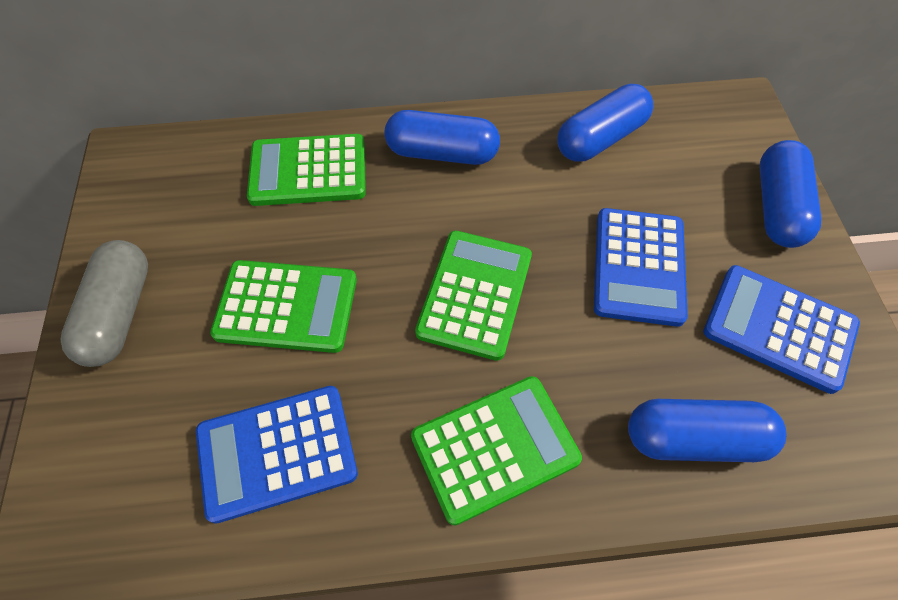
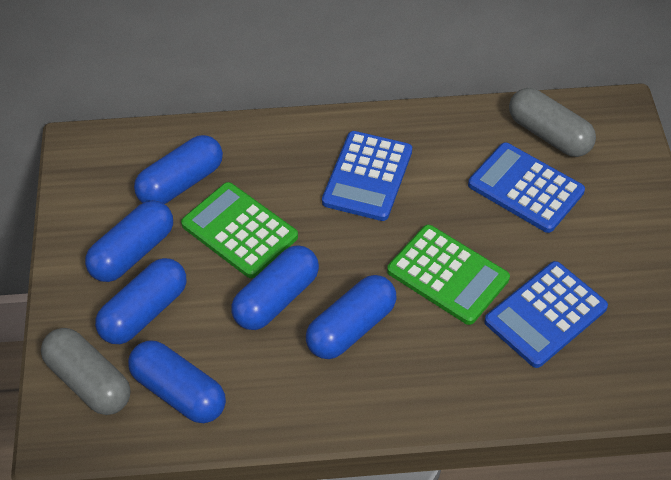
blue capsule: 4 -> 6
green calculator: 4 -> 2
grey capsule: 1 -> 2

